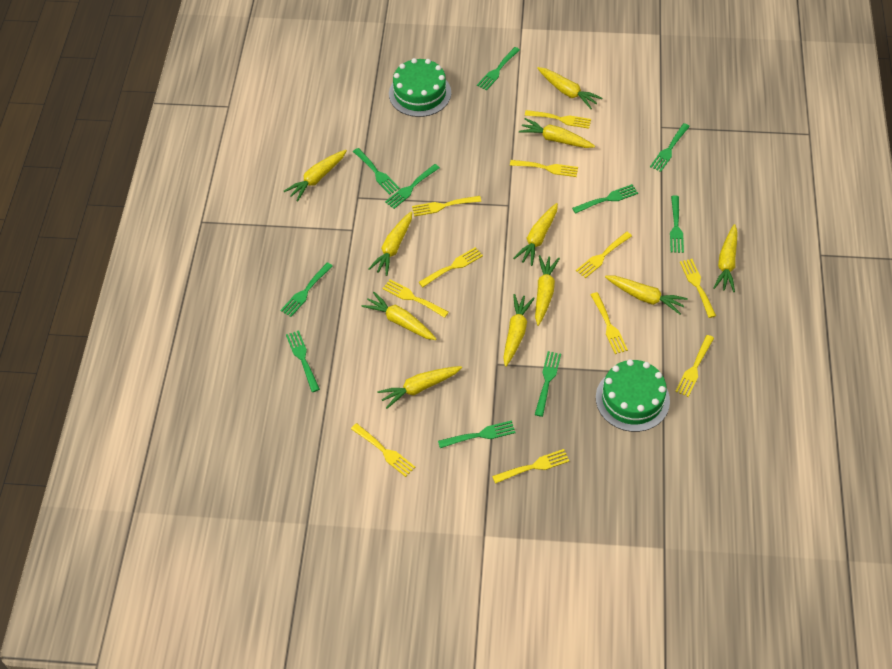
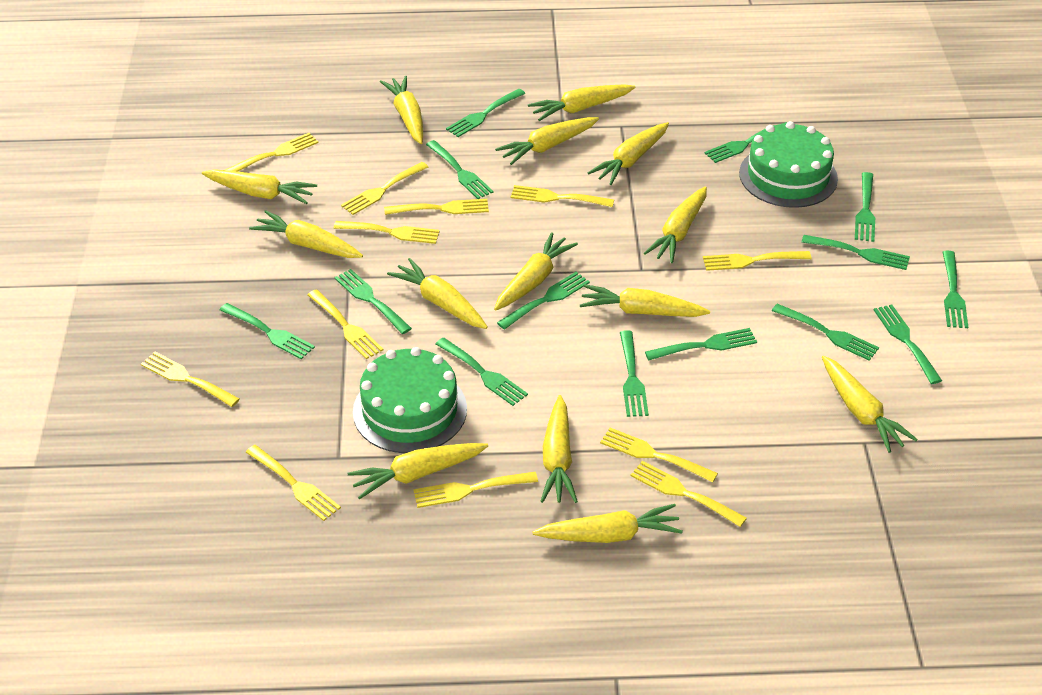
green fork: 10 -> 14
yellow carrot: 11 -> 14
yellow fork: 11 -> 12

